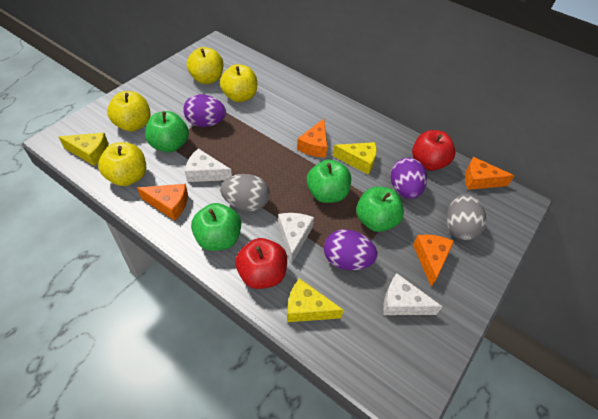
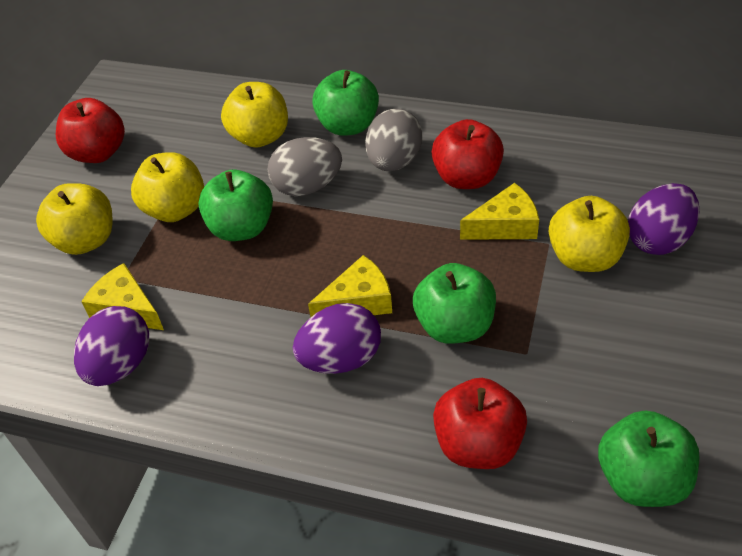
orange cheese: 4 -> 0
red apple: 2 -> 3
white cheese: 3 -> 0

